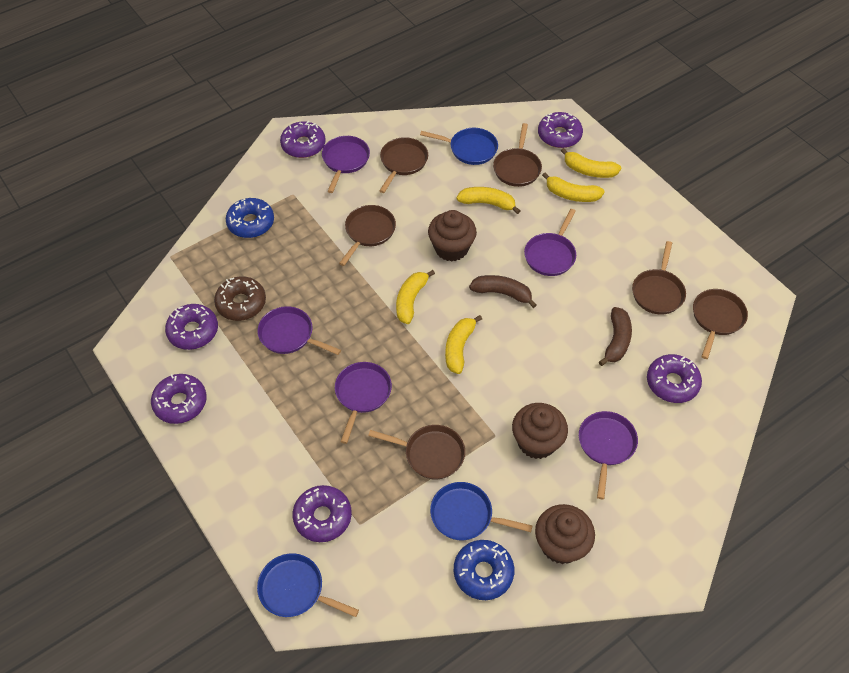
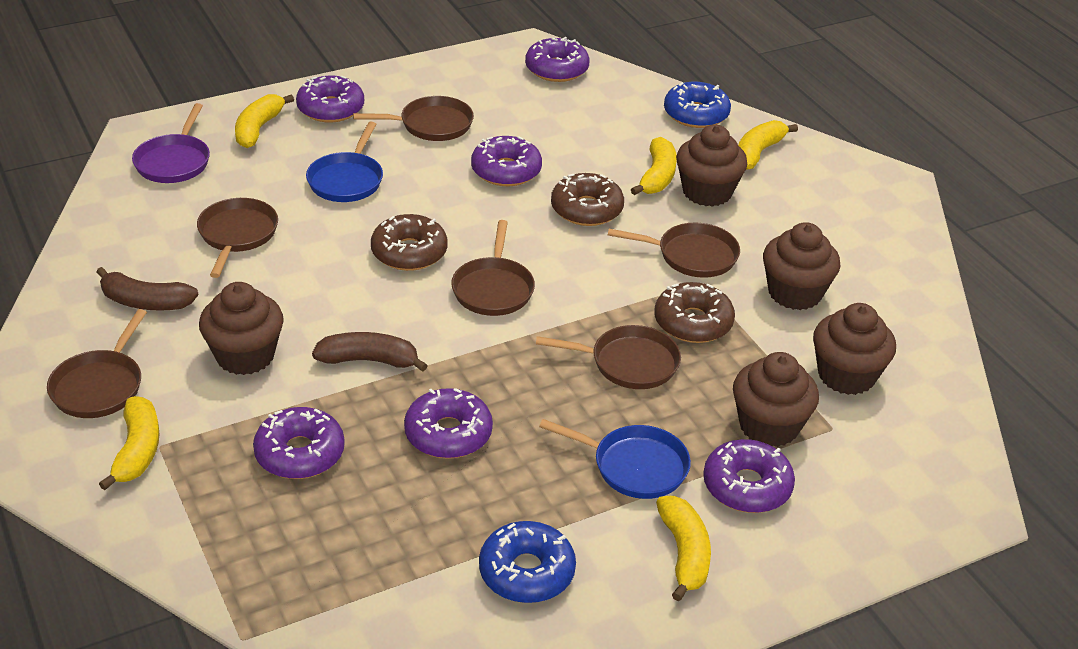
blue pan: 3 -> 2
brown cupcake: 3 -> 5
brown donut: 1 -> 3
purple pan: 5 -> 1

